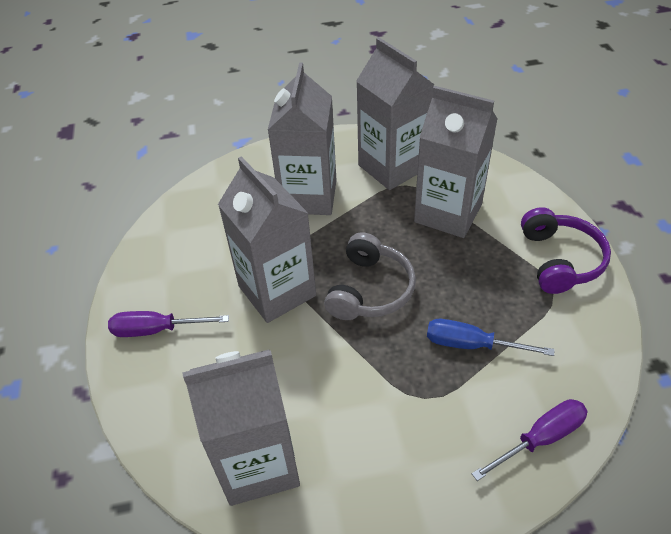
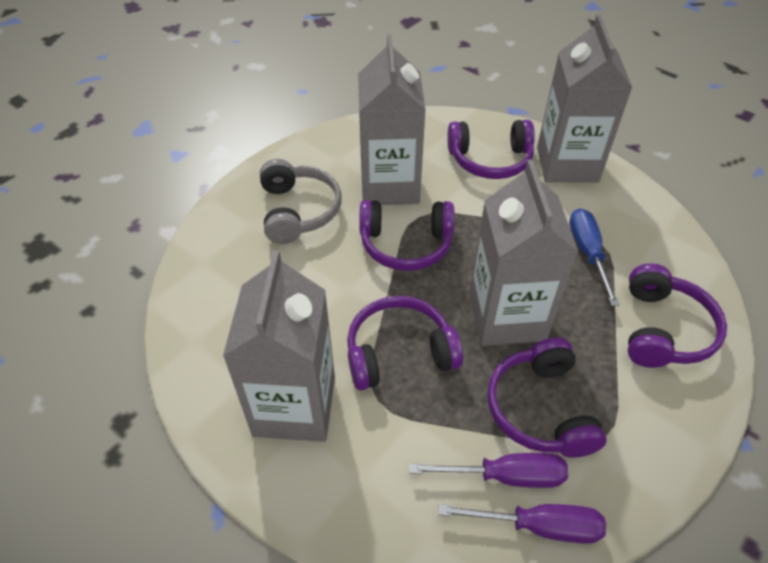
grey carton: 5 -> 4
purple headphones: 1 -> 5

